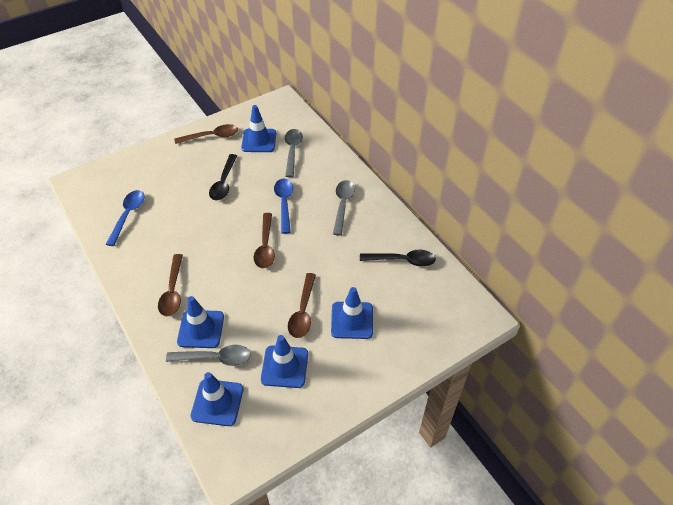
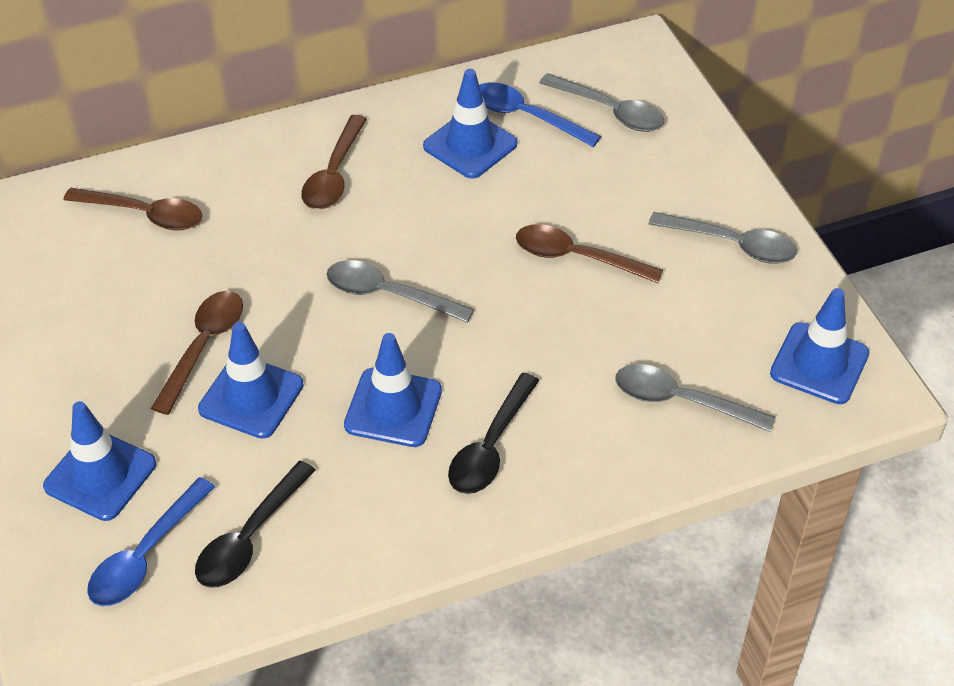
grey spoon: 3 -> 4

